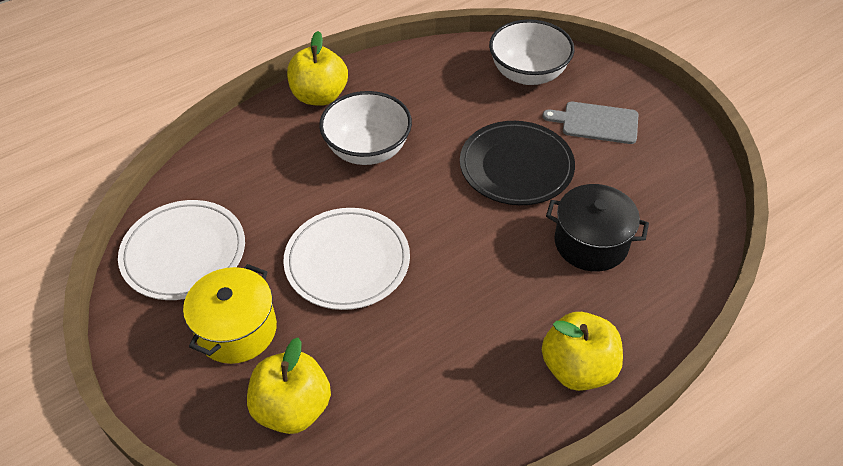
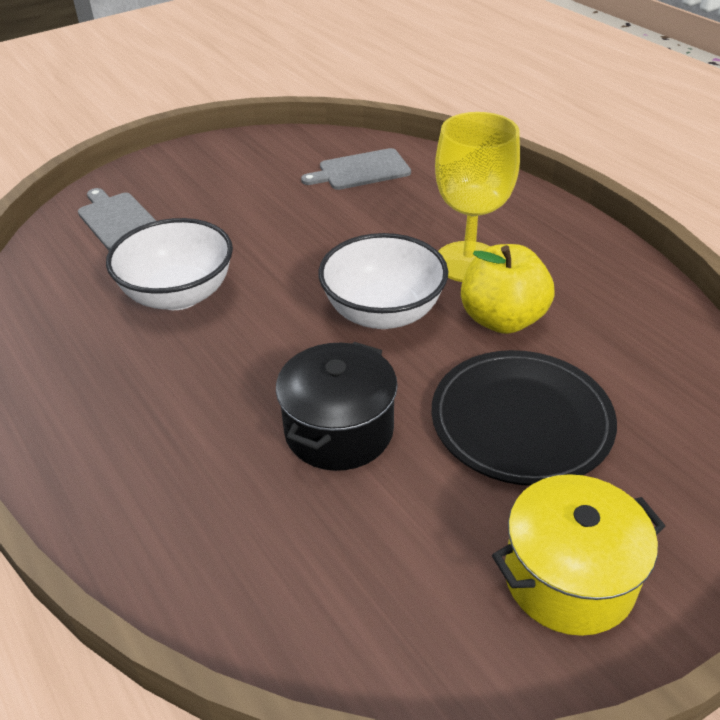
grey cutting board: 1 -> 2
white plate: 2 -> 0
yellow apple: 3 -> 1
yellow goblet: 0 -> 1

